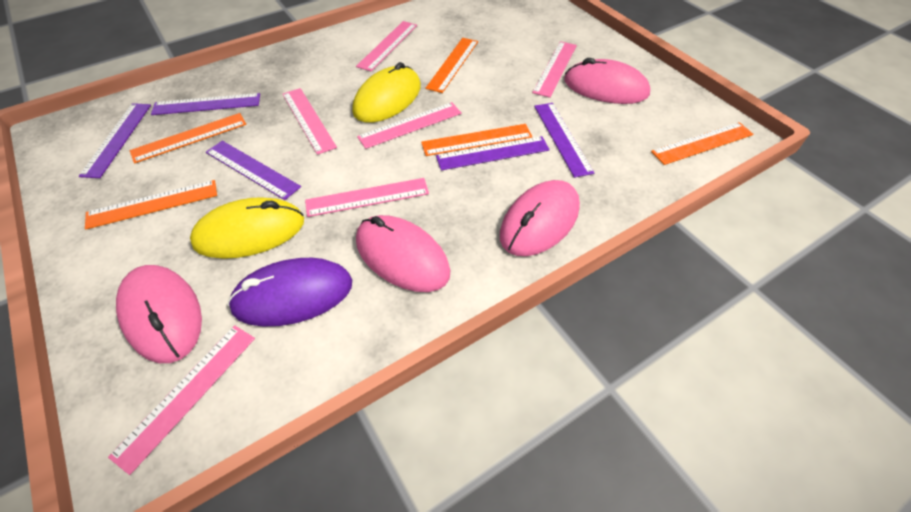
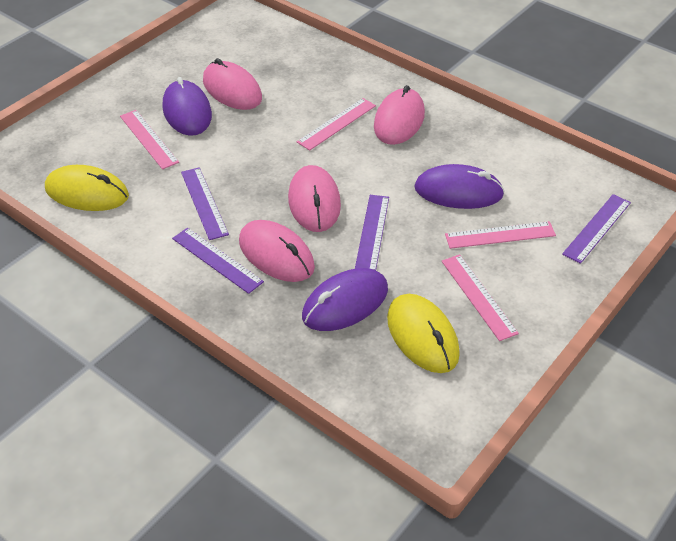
orange ruler: 5 -> 0
pink ruler: 6 -> 4
purple mouse: 1 -> 3
purple ruler: 5 -> 4

